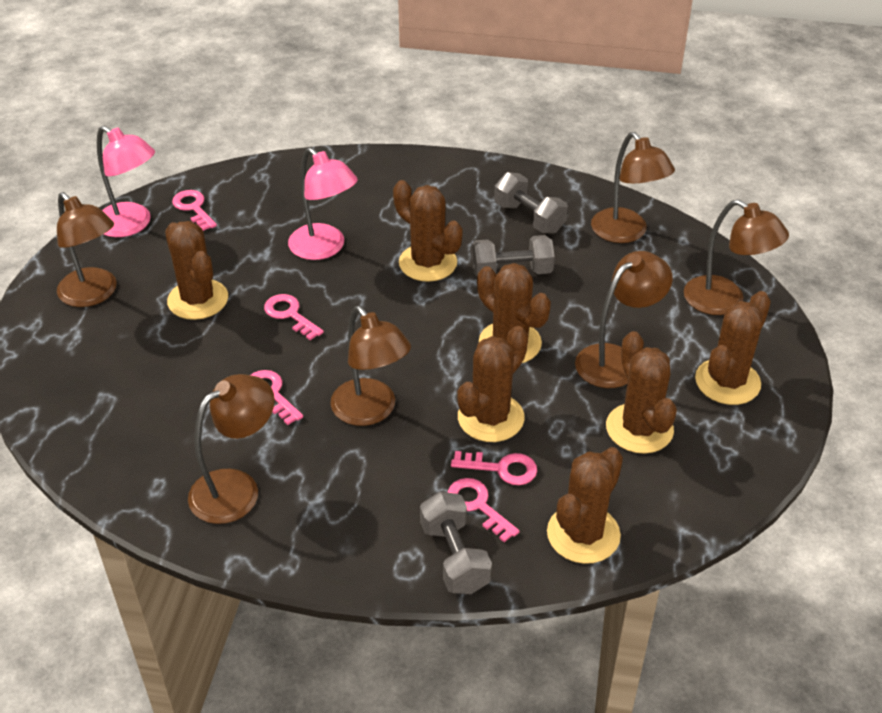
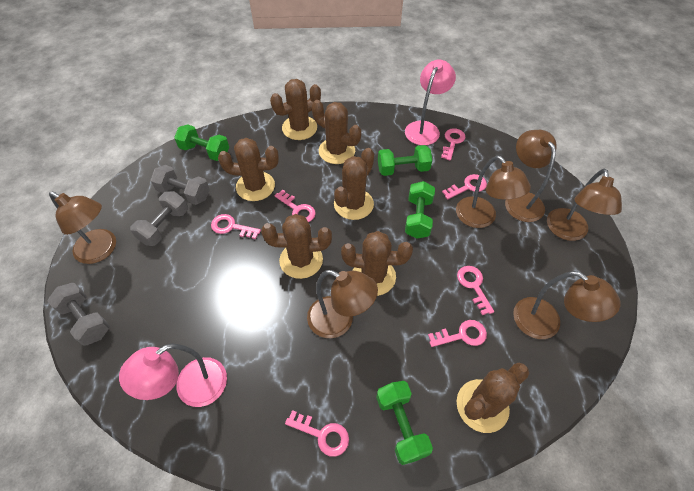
green dumbbell: 0 -> 4
pink key: 5 -> 7

